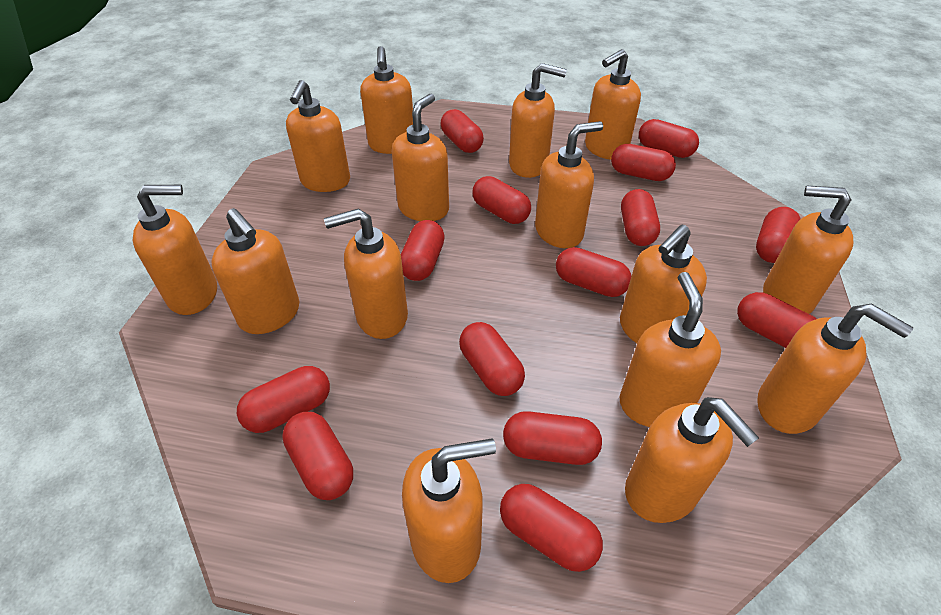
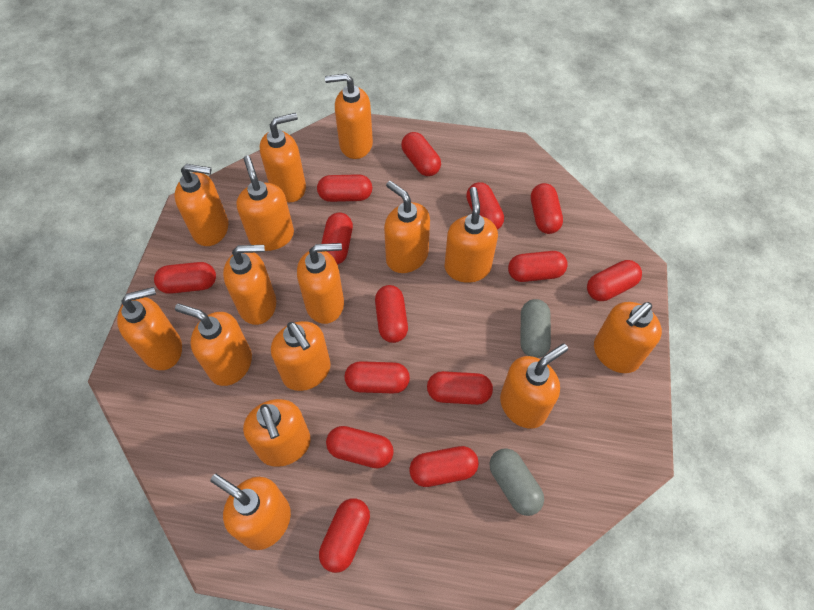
grey capsule: 0 -> 2

